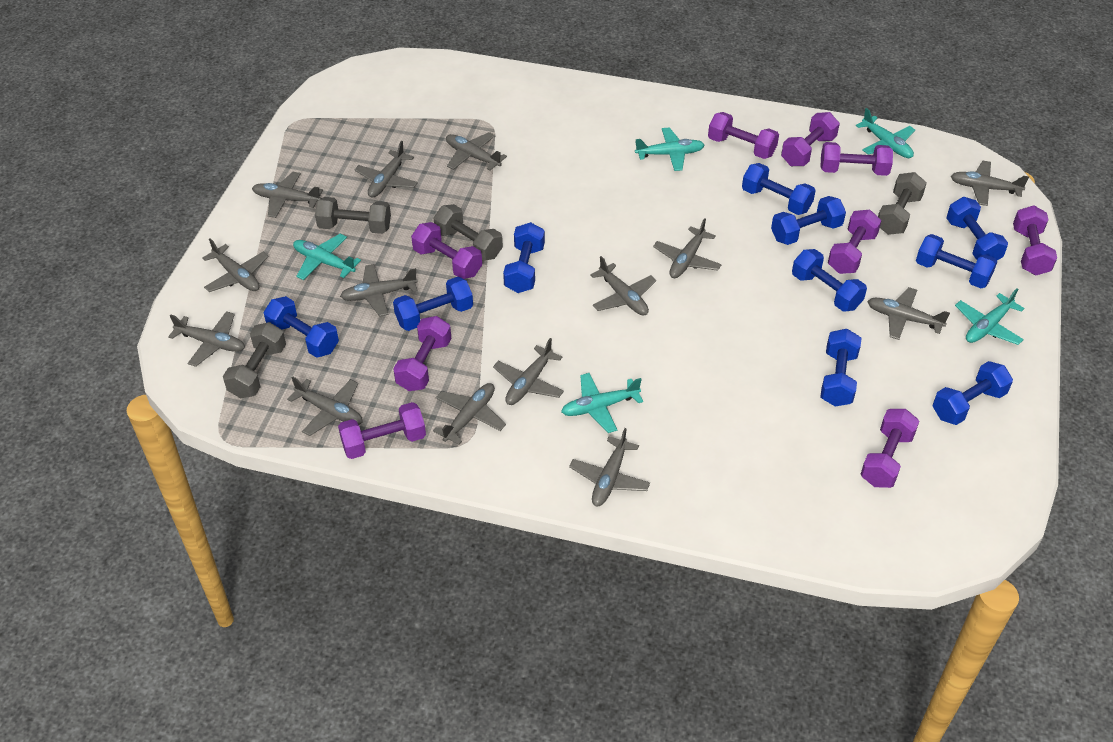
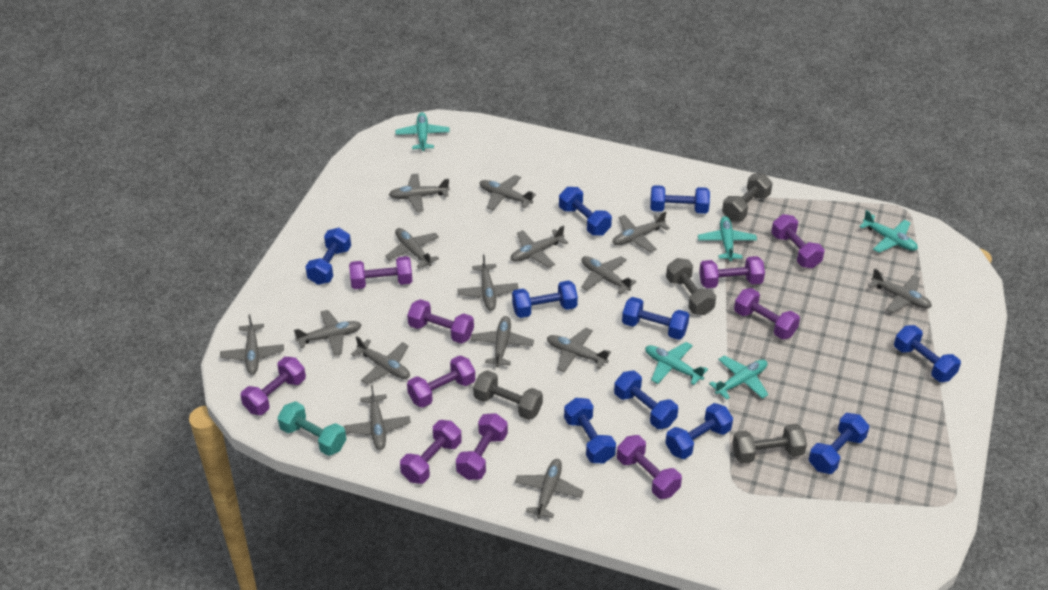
grey plane: 14 -> 15
purple dumbbell: 9 -> 10
turquoise dumbbell: 0 -> 1

